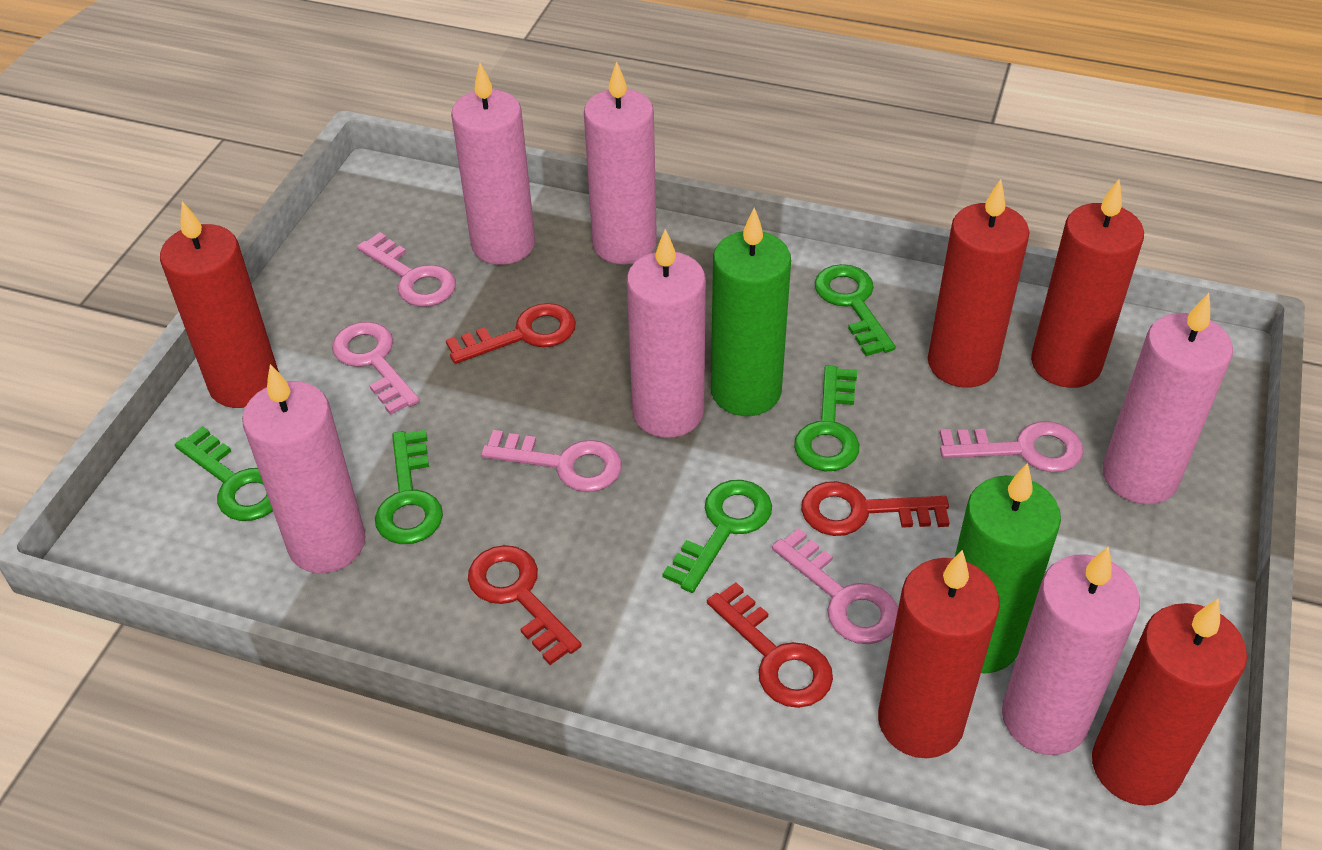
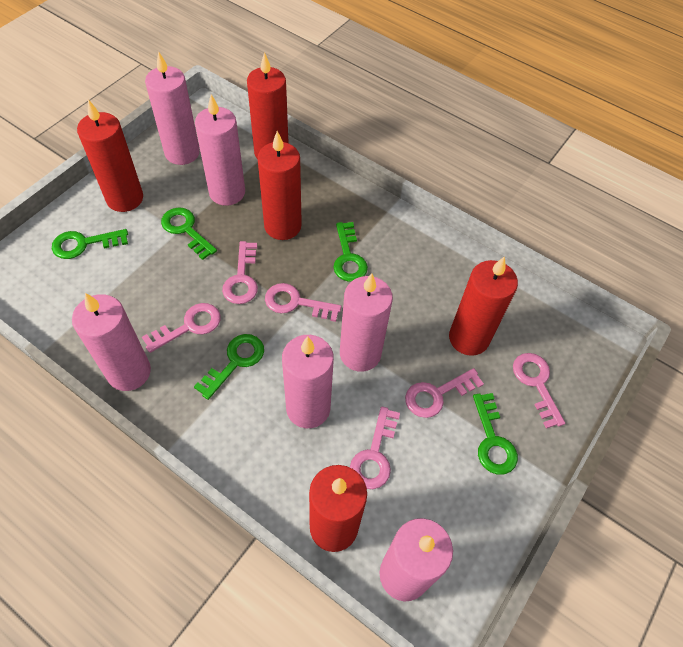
green candle: 2 -> 0
pink key: 5 -> 6
red key: 4 -> 0

